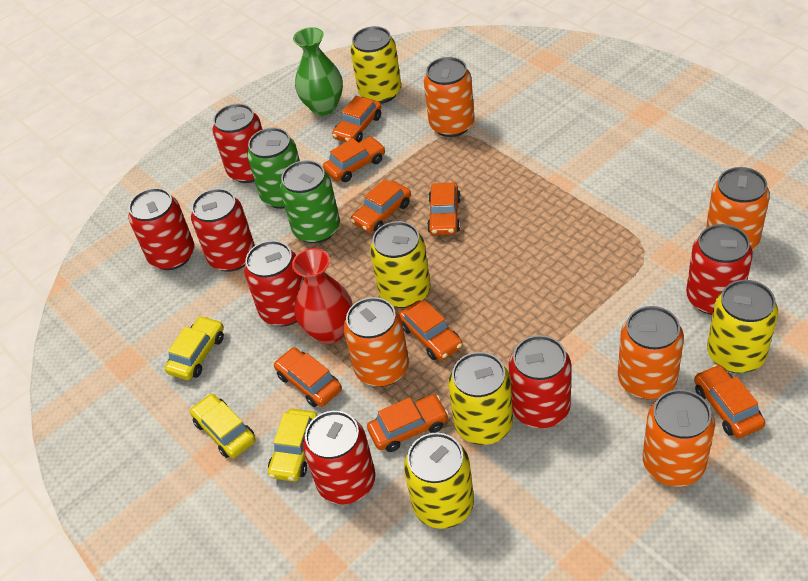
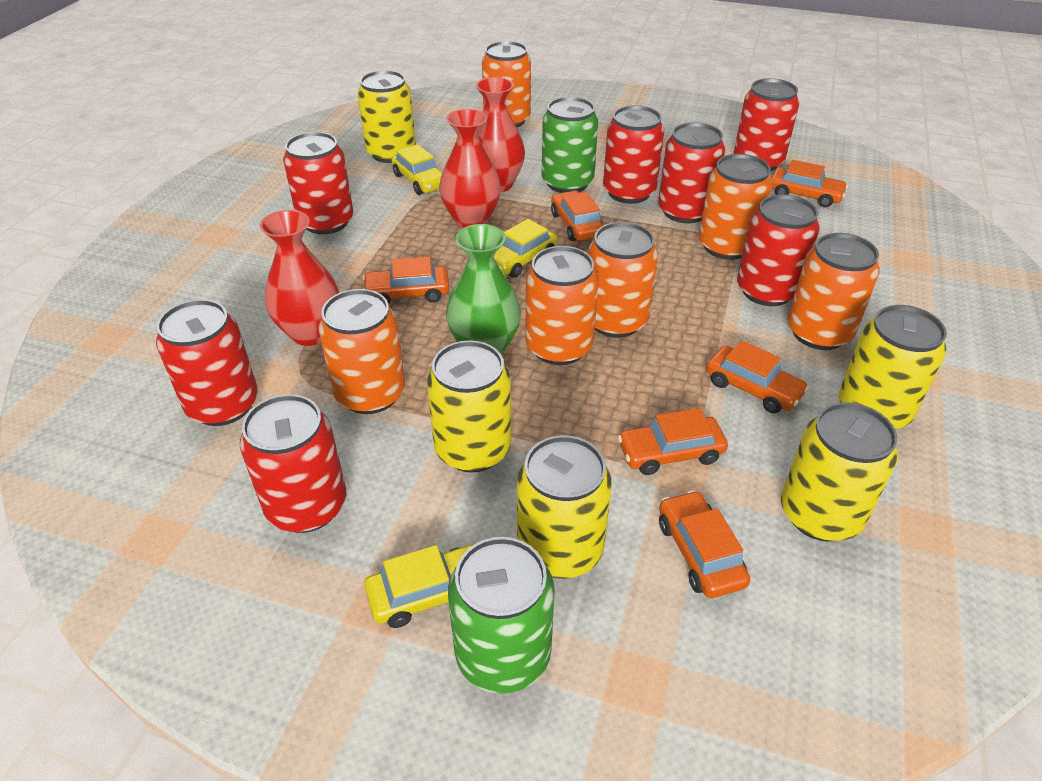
orange can: 5 -> 6
orange car: 8 -> 6
red vase: 1 -> 3

